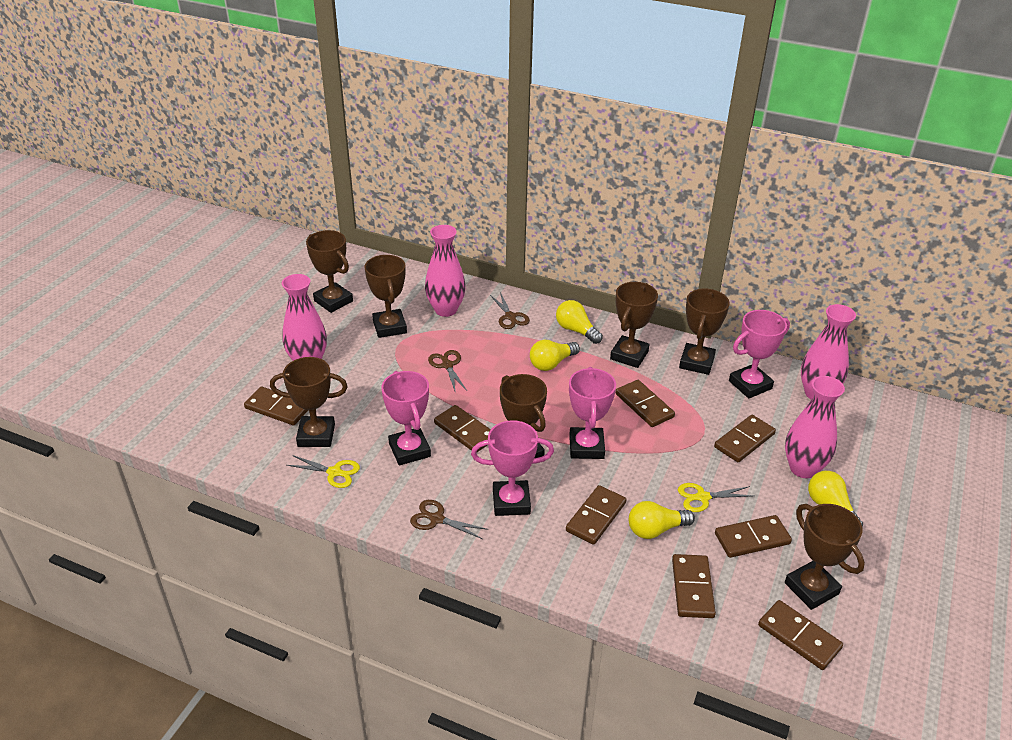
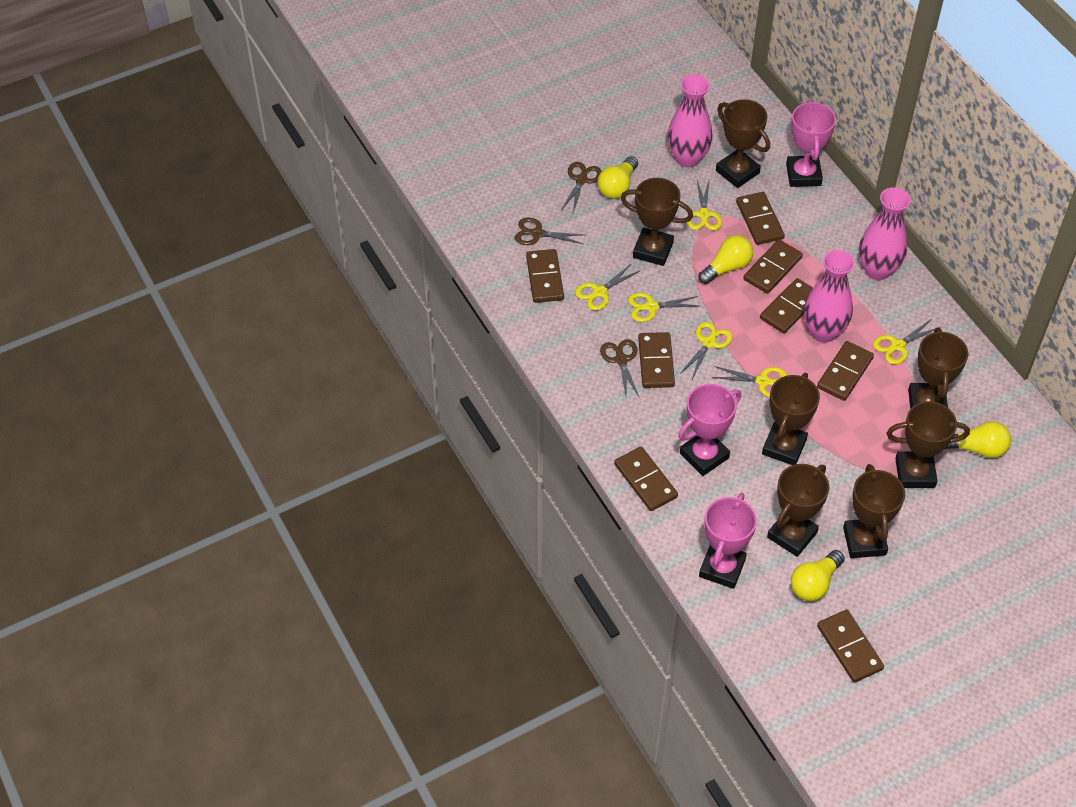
pink trophy: 4 -> 3
pink vase: 4 -> 3
yellow scissors: 2 -> 6

